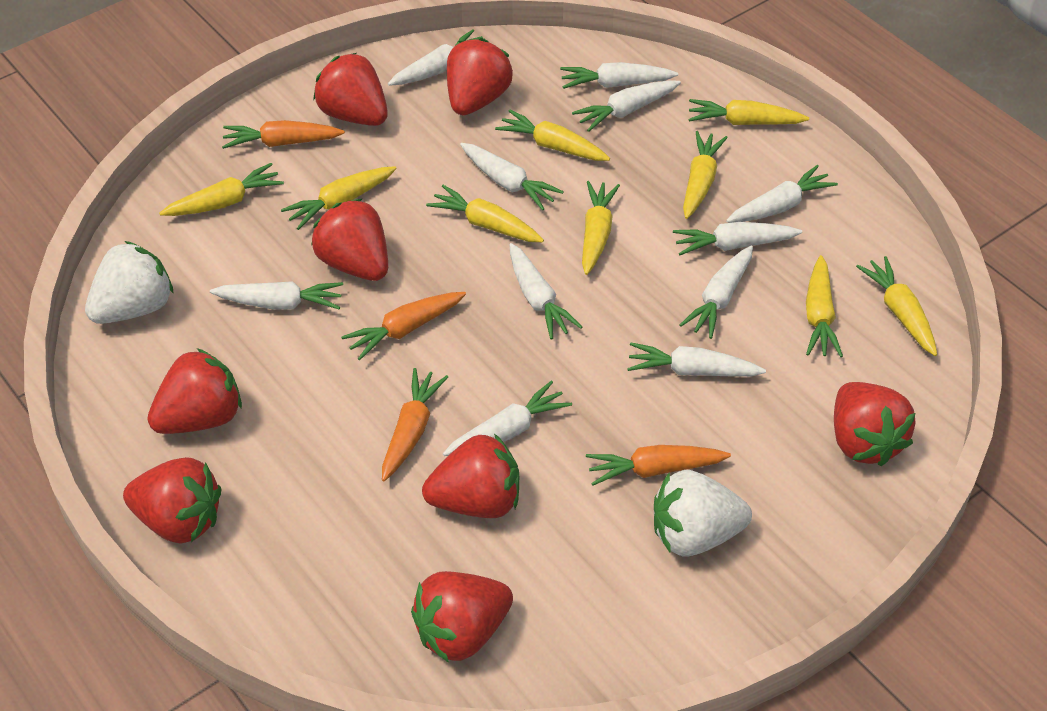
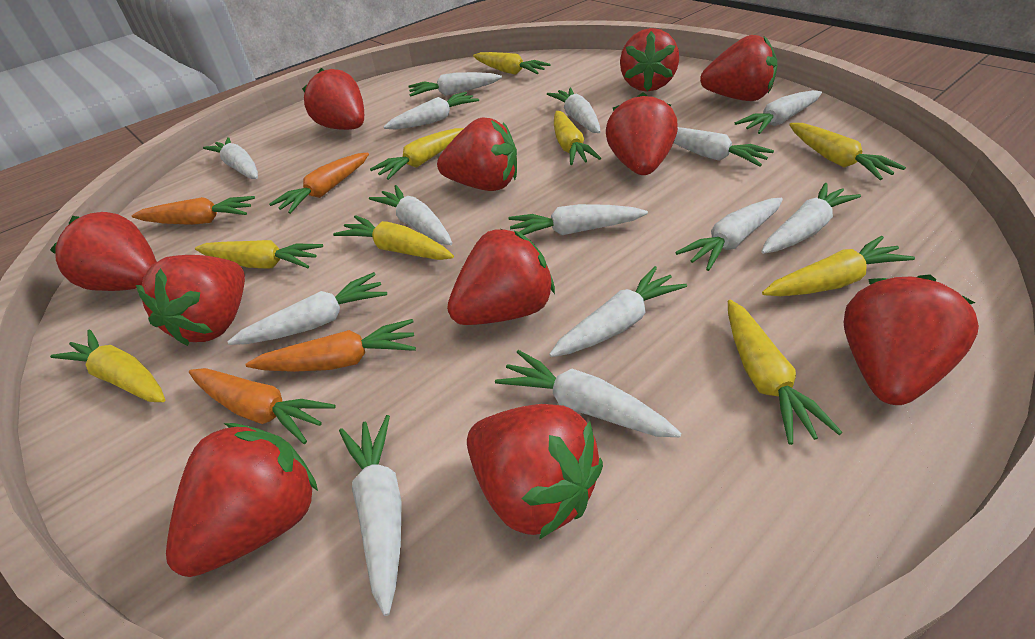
red strawberry: 8 -> 11
white carrot: 11 -> 14
white strawberry: 2 -> 0

